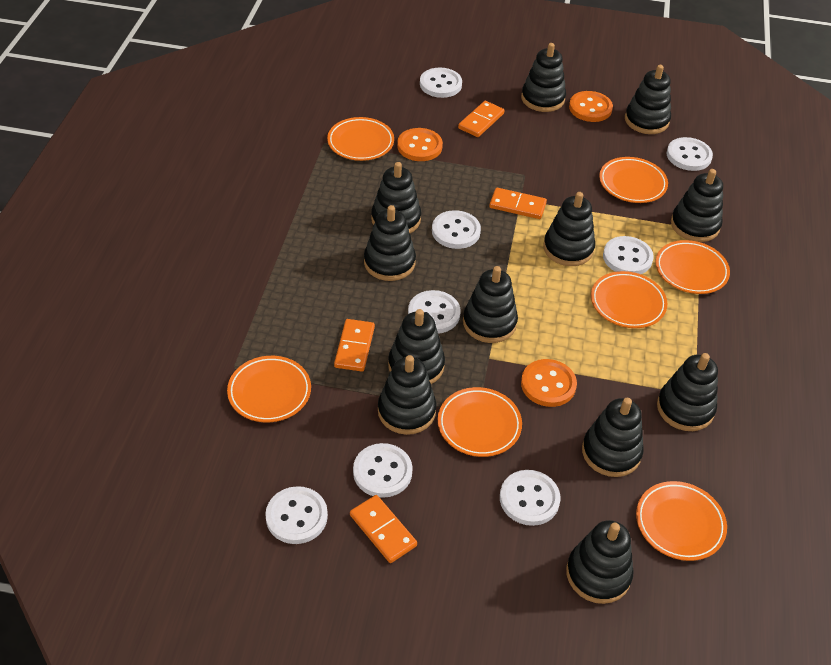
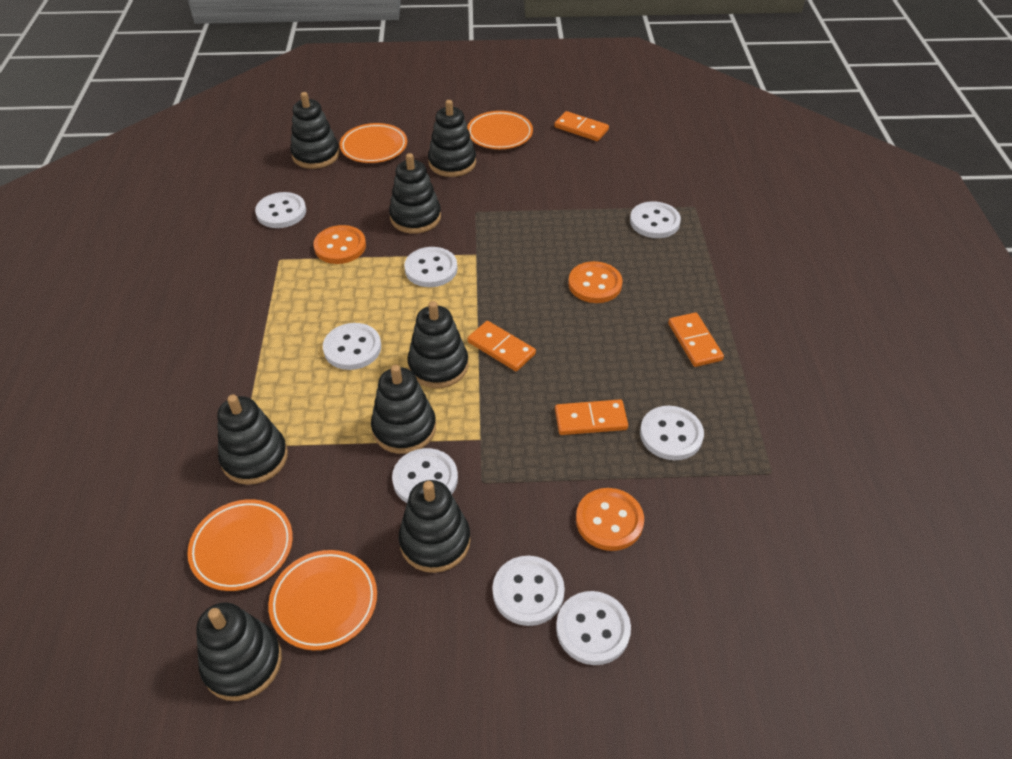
black stacking toy: 12 -> 8
orange plate: 7 -> 4

